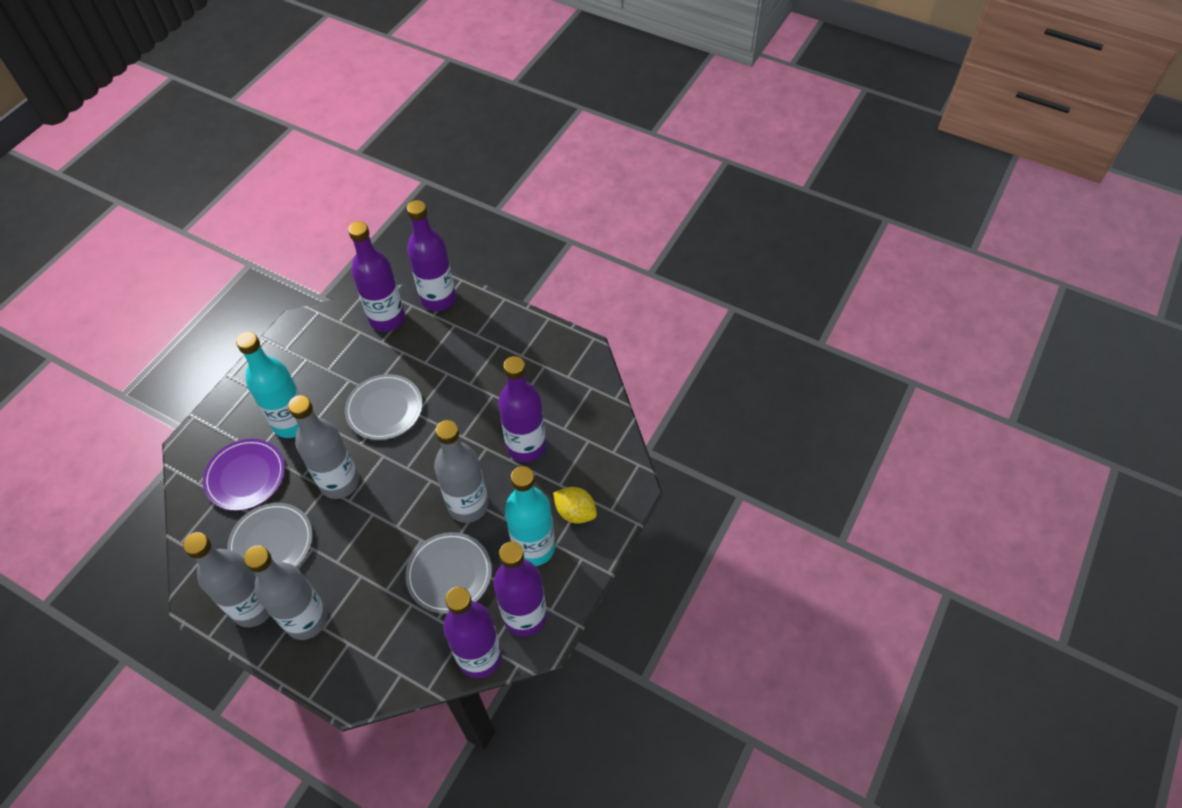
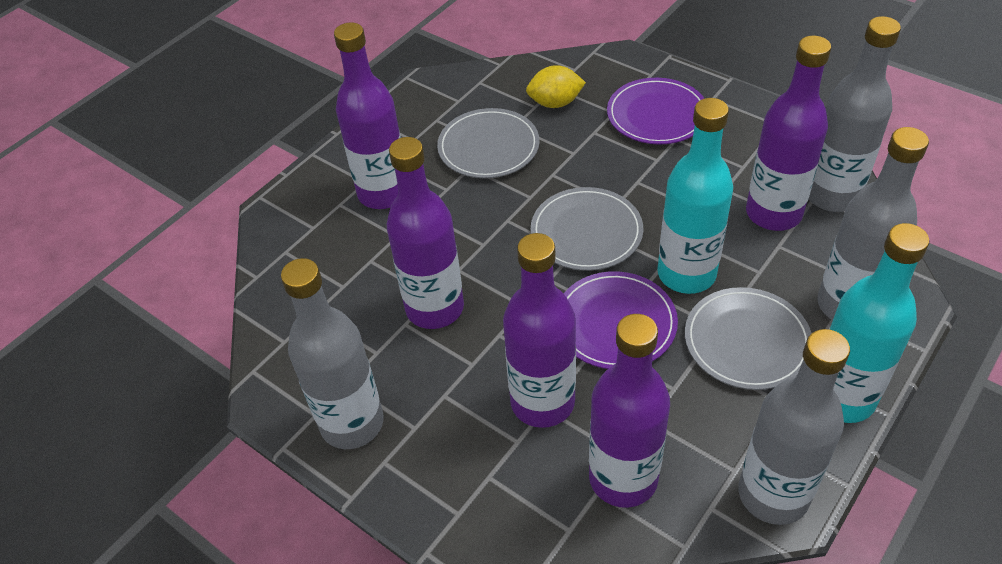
purple plate: 1 -> 2

